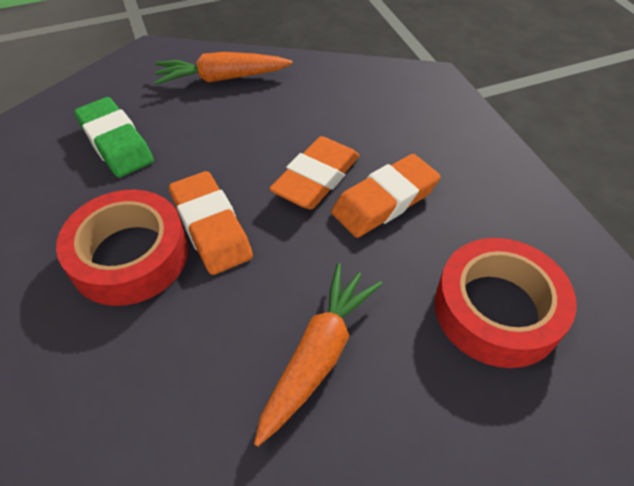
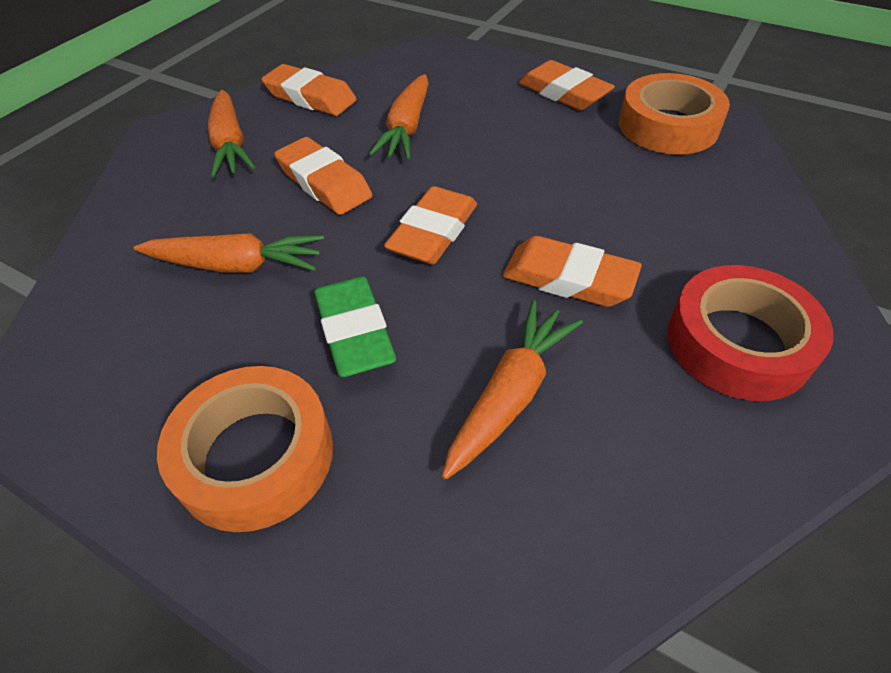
orange carrot: 2 -> 4
orange eraser: 3 -> 5
orange tape: 0 -> 2
red tape: 2 -> 1

